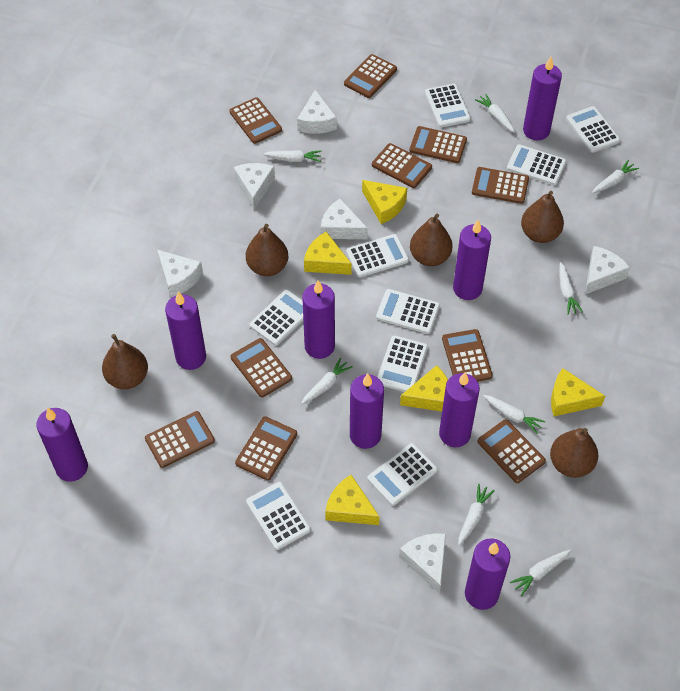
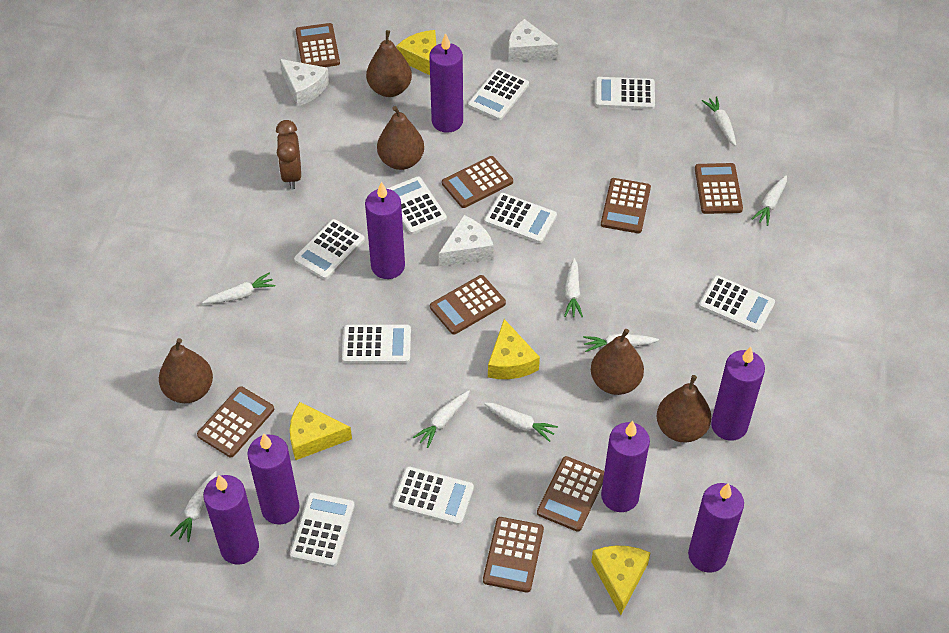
brown calculator: 10 -> 8
brown clock: 0 -> 1
purple candle: 8 -> 7
white cheese: 6 -> 3
yellow cheese: 5 -> 4

